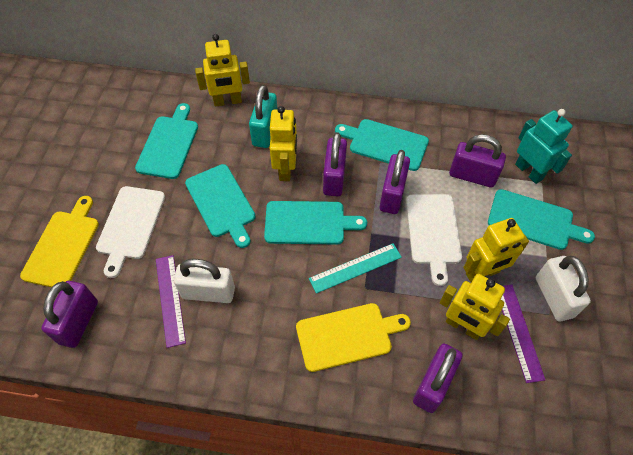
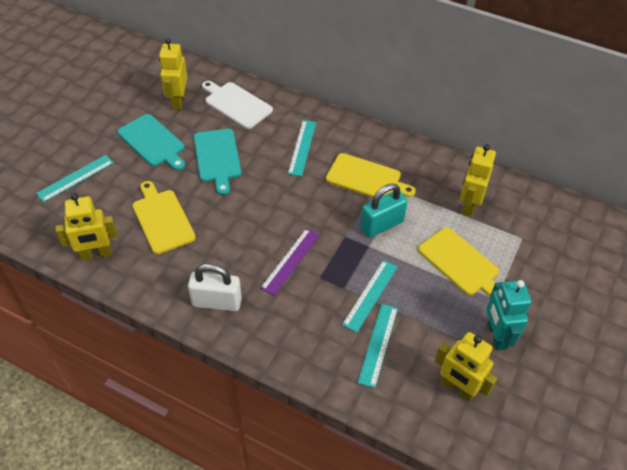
purple padlock: 5 -> 0
purple ruler: 2 -> 1
turquoise cutting board: 5 -> 2
turquoise ruler: 1 -> 4
white cutting board: 2 -> 1
white padlock: 2 -> 1
yellow cutting board: 2 -> 3

